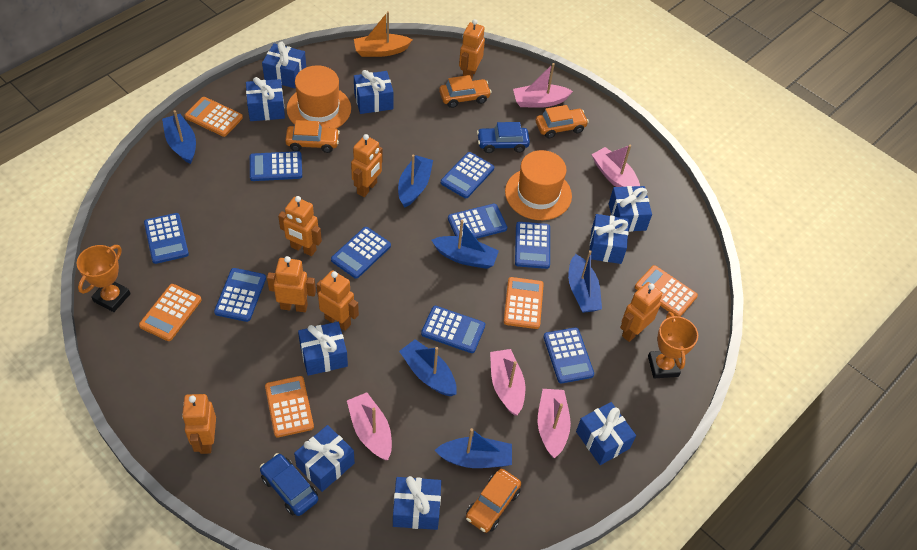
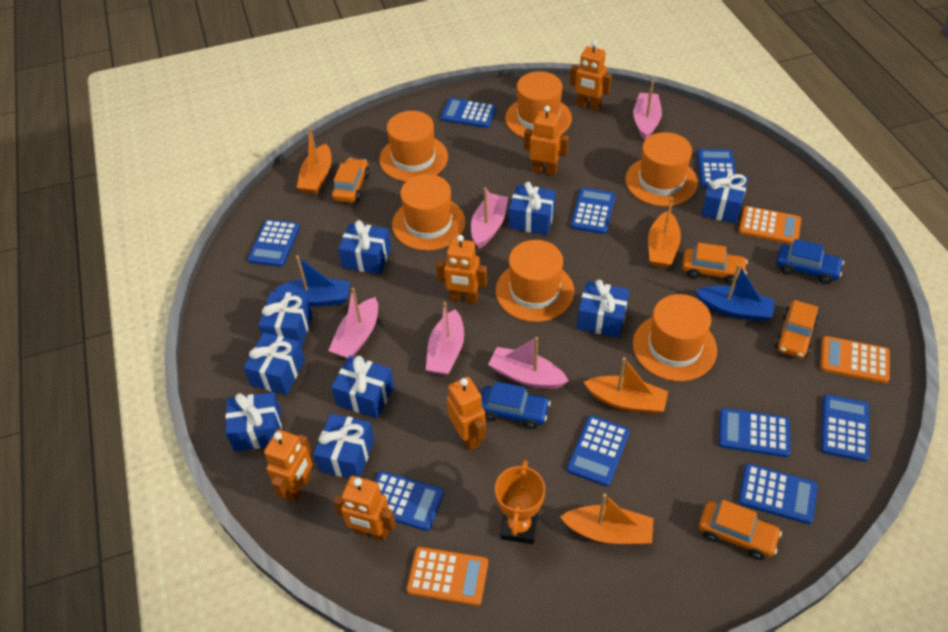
blue boat: 6 -> 2
orange boat: 1 -> 4
orange calculator: 5 -> 3
orange hat: 2 -> 6
orange robot: 7 -> 6
orange trophy: 2 -> 1

